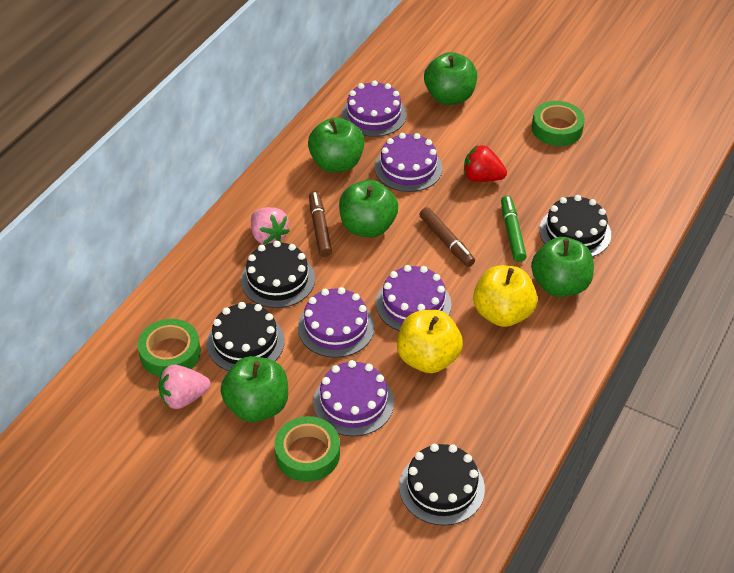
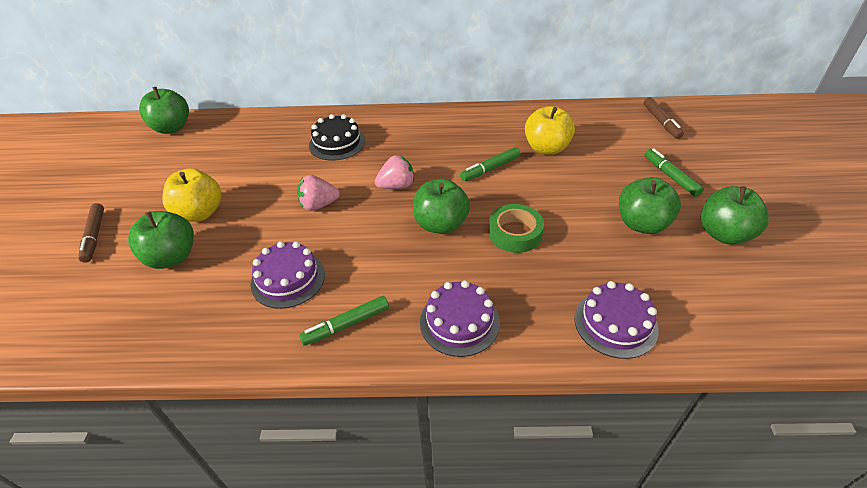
black cake: 4 -> 1
green marker: 1 -> 3
green tape: 3 -> 1
purple cake: 5 -> 3
red strawberry: 1 -> 0

